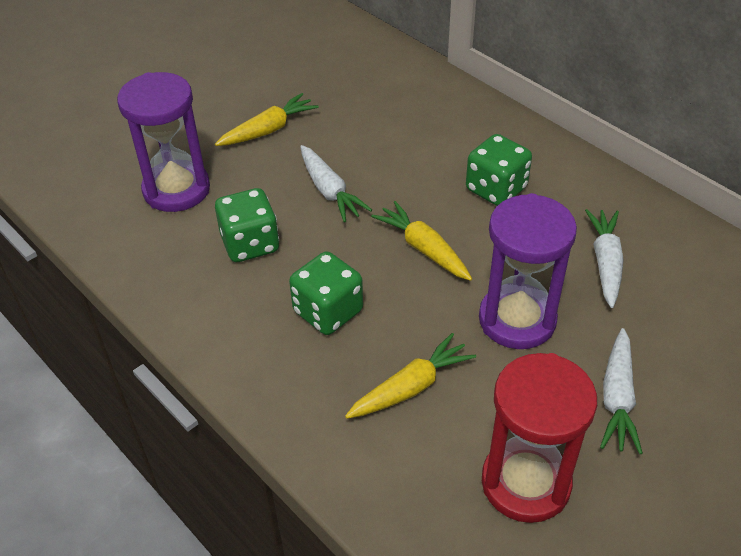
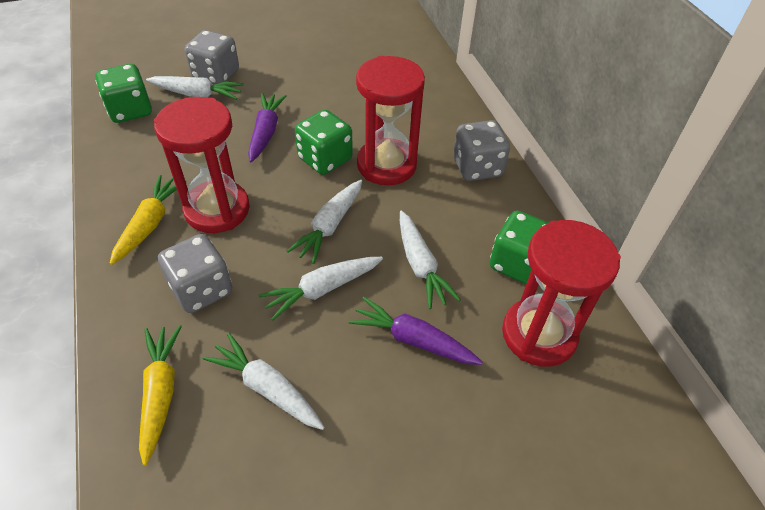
grey dice: 0 -> 3
purple carrot: 0 -> 2
purple hourglass: 2 -> 0
red hourglass: 1 -> 3
white carrot: 3 -> 5
yellow carrot: 3 -> 2

